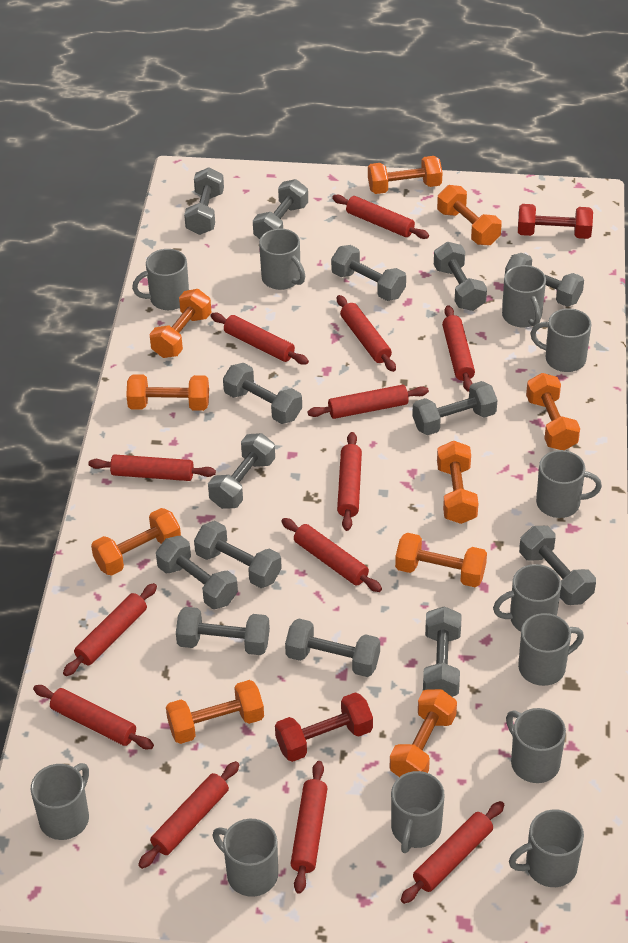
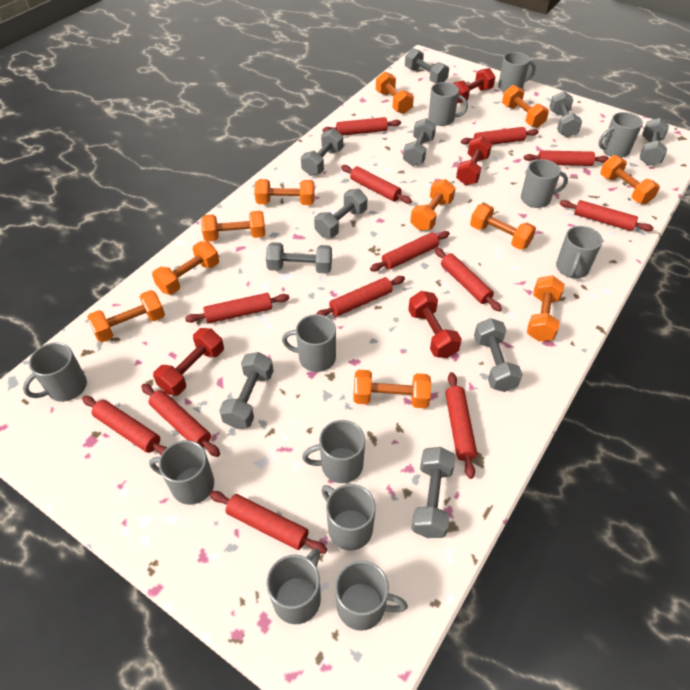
grey dumbbell: 14 -> 10
orange dumbbell: 10 -> 11
red dumbbell: 2 -> 4

